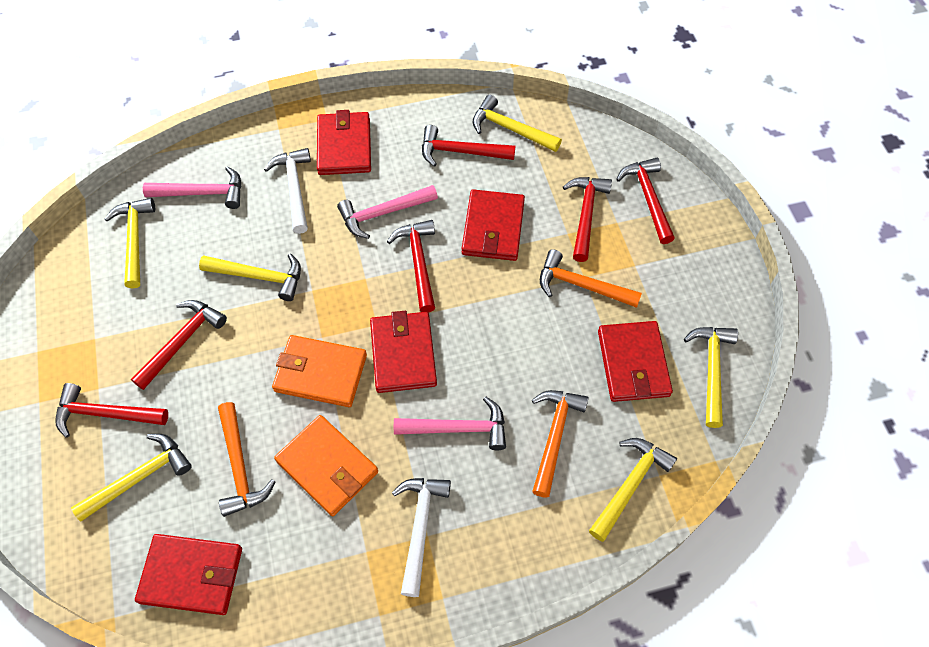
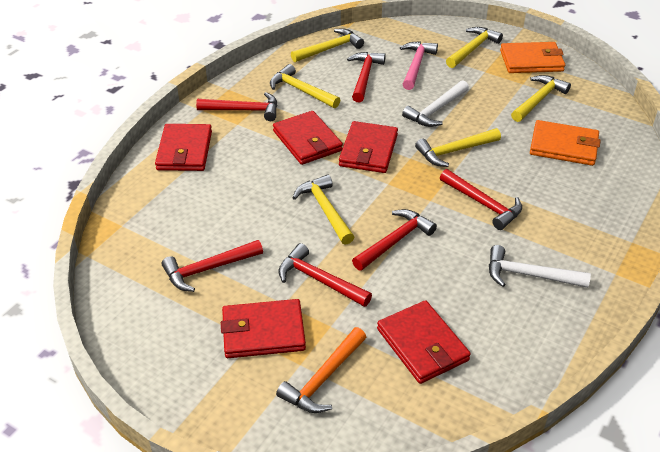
orange hammer: 3 -> 1
pink hammer: 3 -> 1

